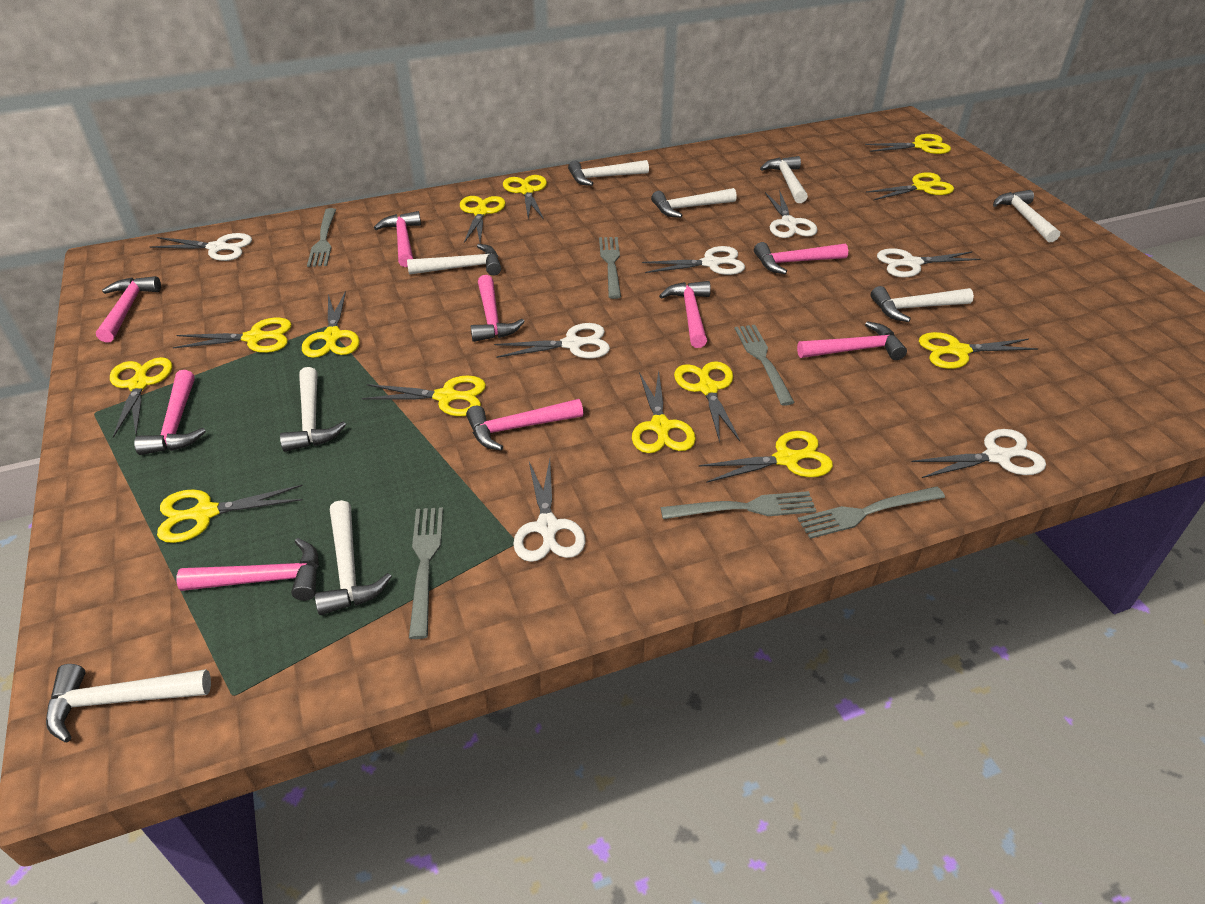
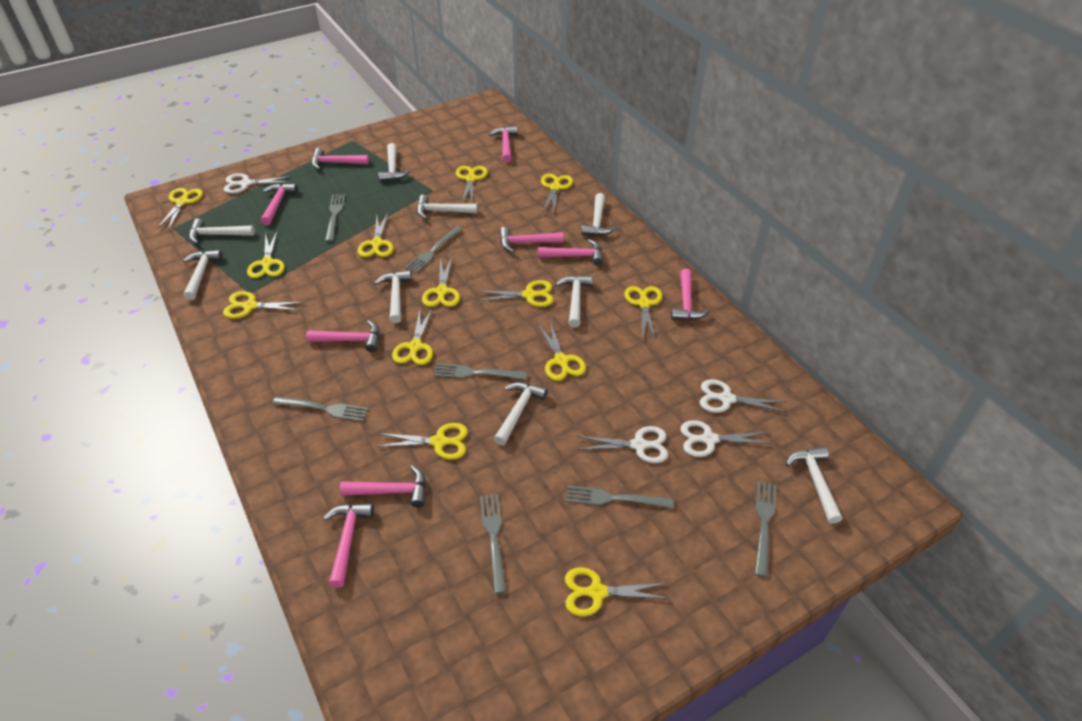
grey fork: 6 -> 7
white scissors: 7 -> 4

